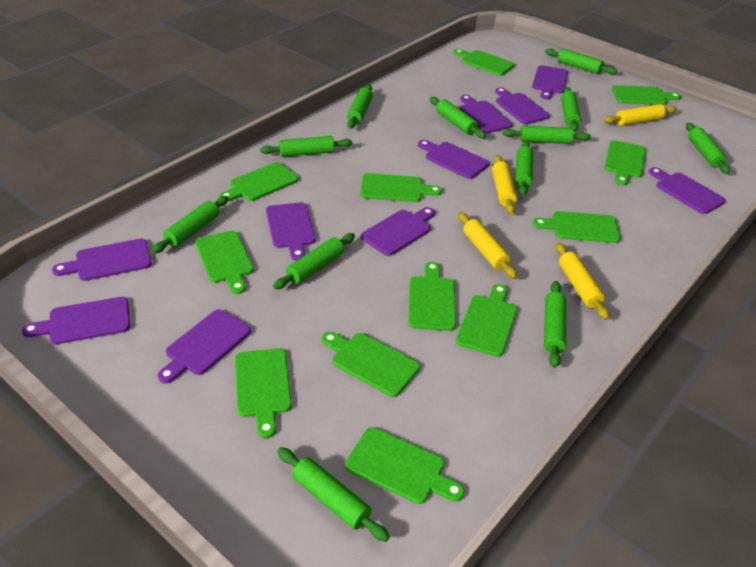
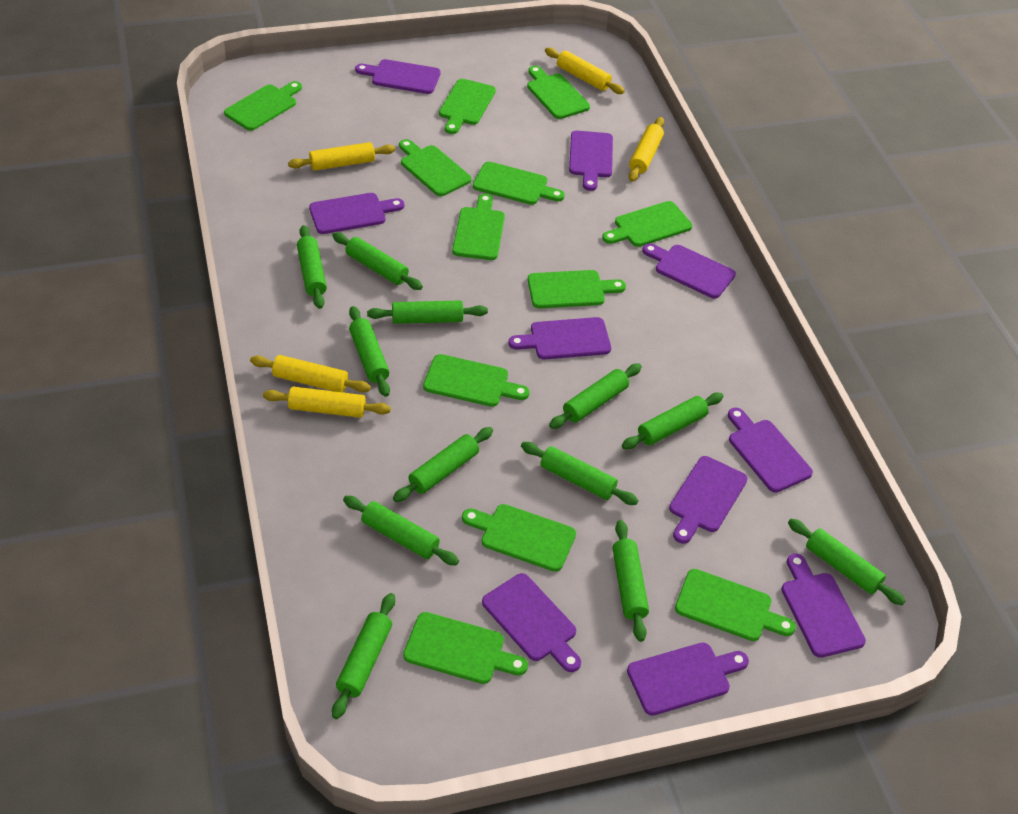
yellow rolling pin: 4 -> 5

